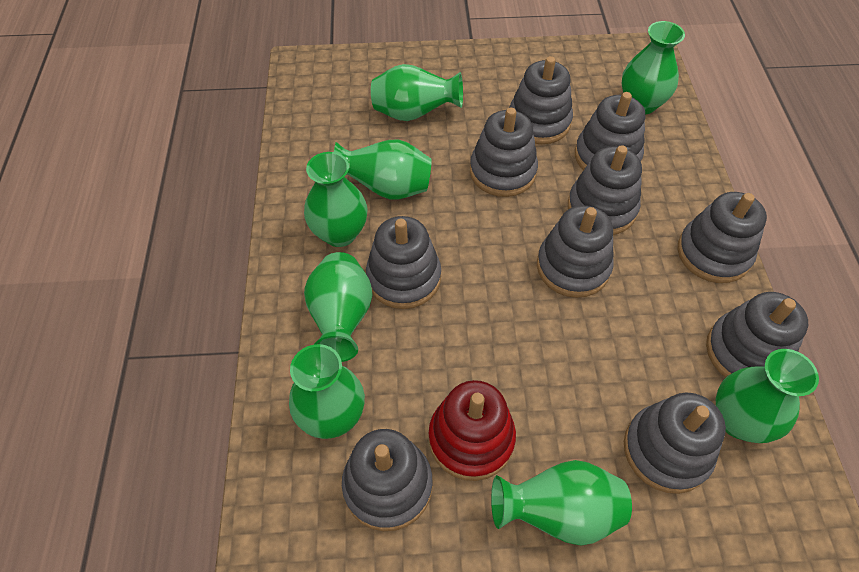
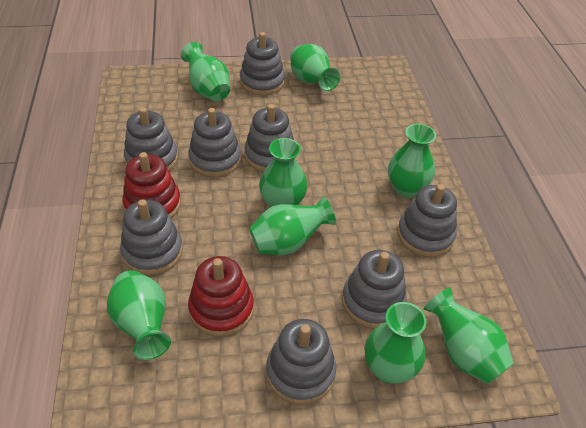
grey stacking toy: 10 -> 8
red stacking toy: 1 -> 2

